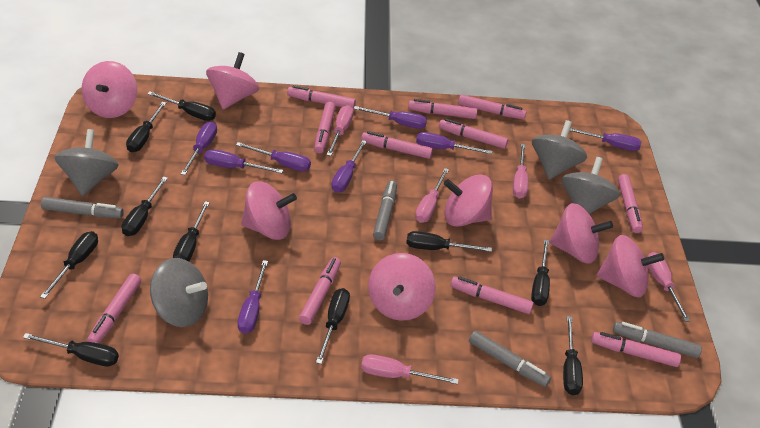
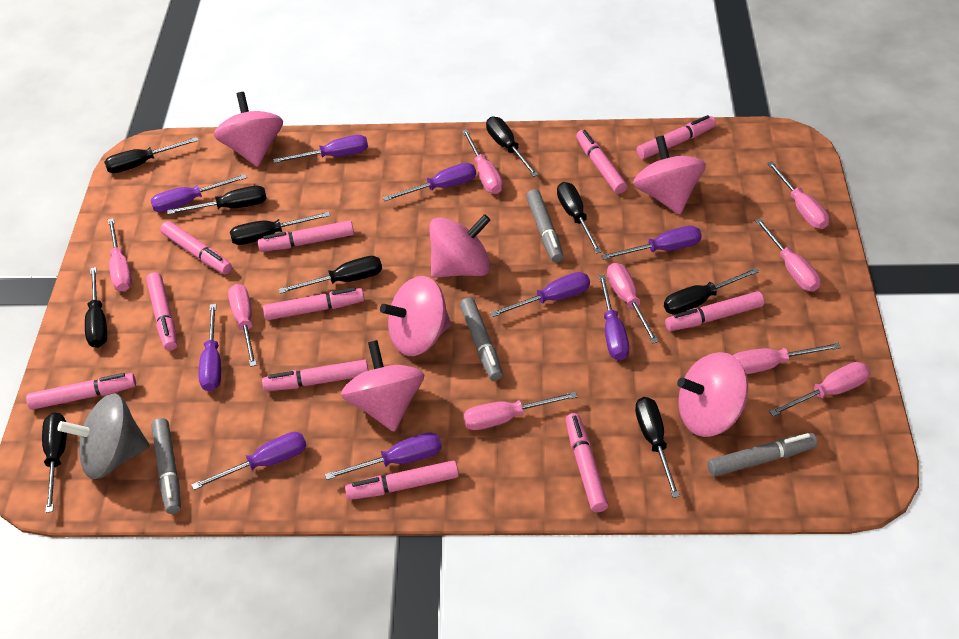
grey spinning top: 4 -> 1
pink screwdriver: 5 -> 9
pink spinning top: 7 -> 6
purple screwdriver: 8 -> 9

